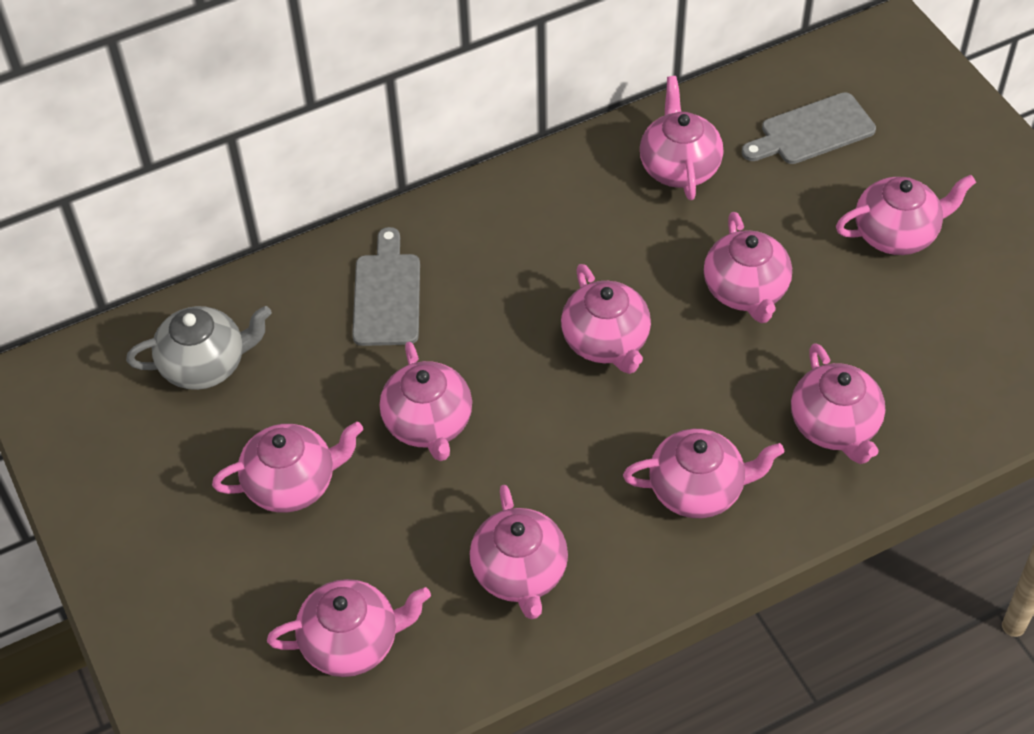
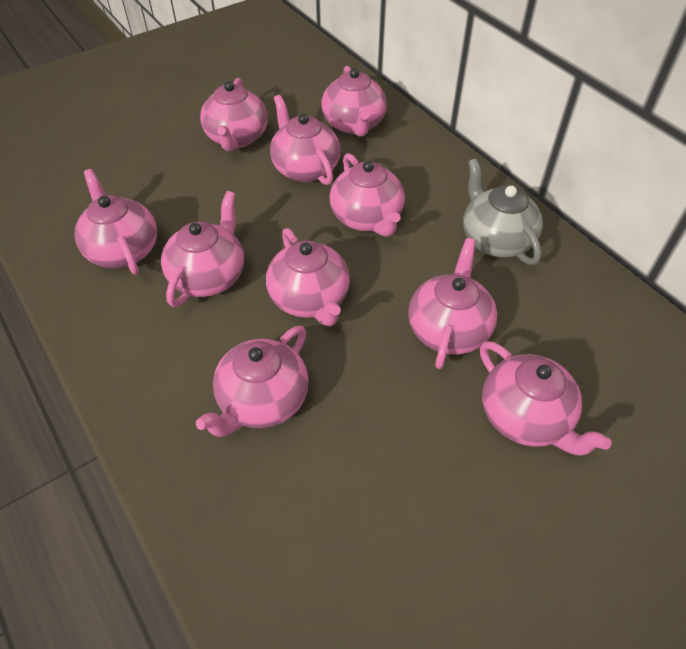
grey cutting board: 2 -> 0

